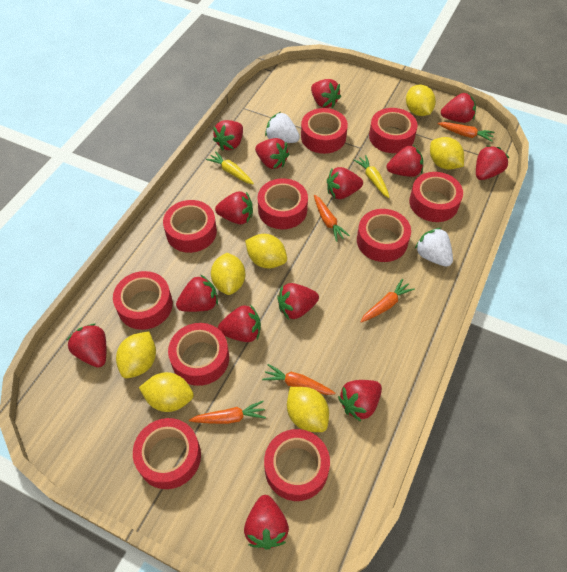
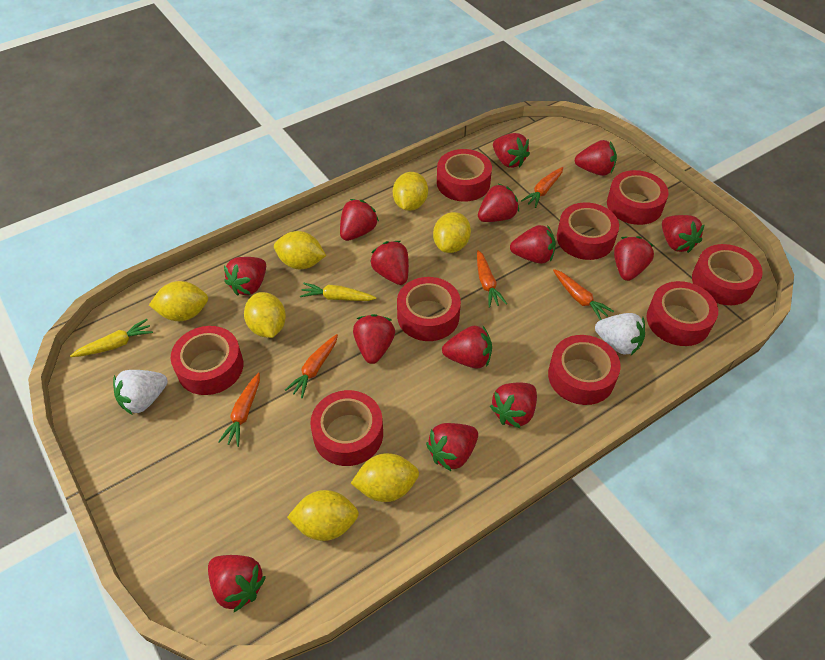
red tape: 10 -> 9

